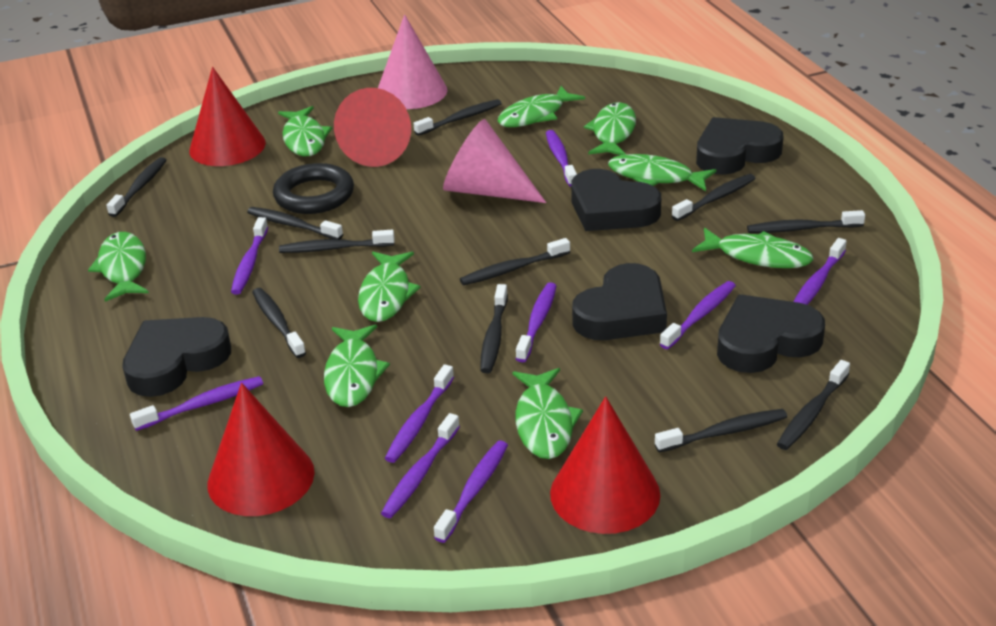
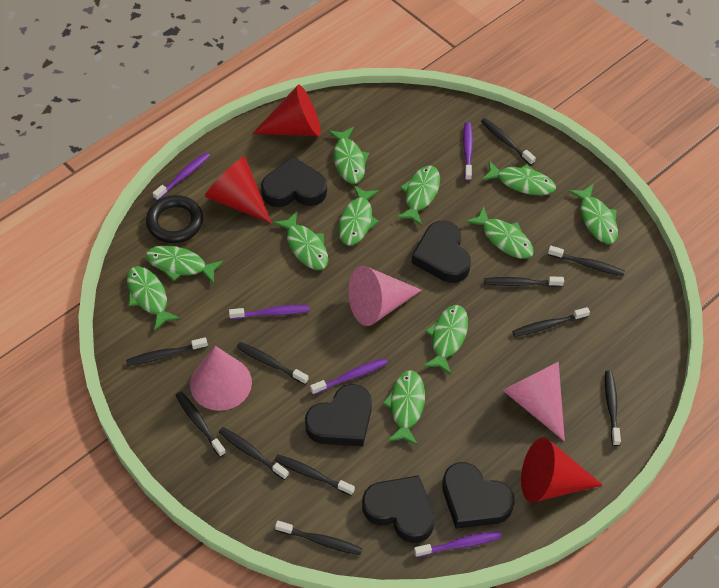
green fish: 9 -> 11
pink cone: 2 -> 3
purple toothbrush: 9 -> 5
red cone: 4 -> 3

